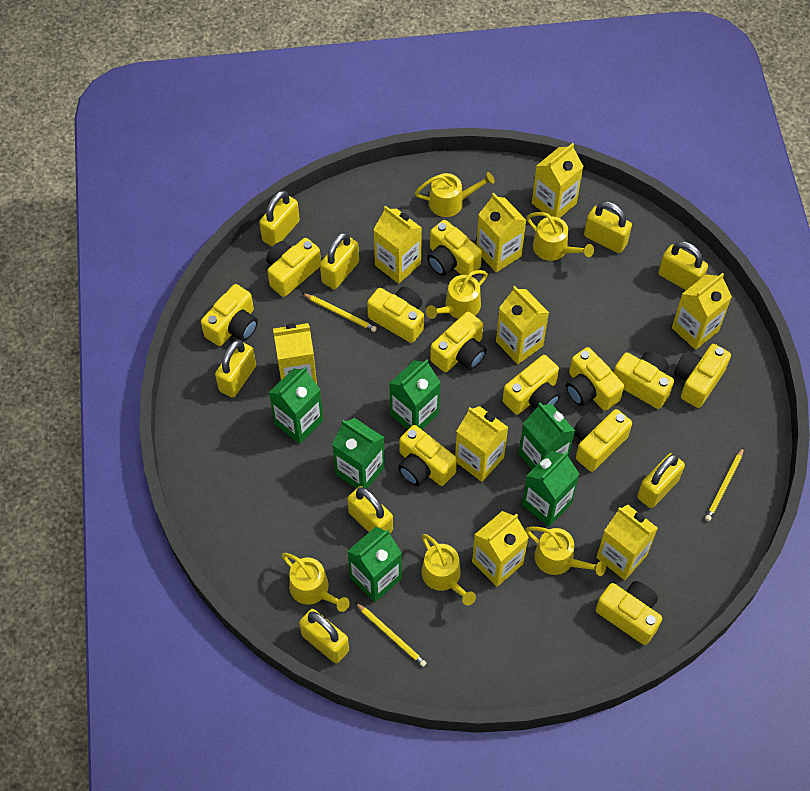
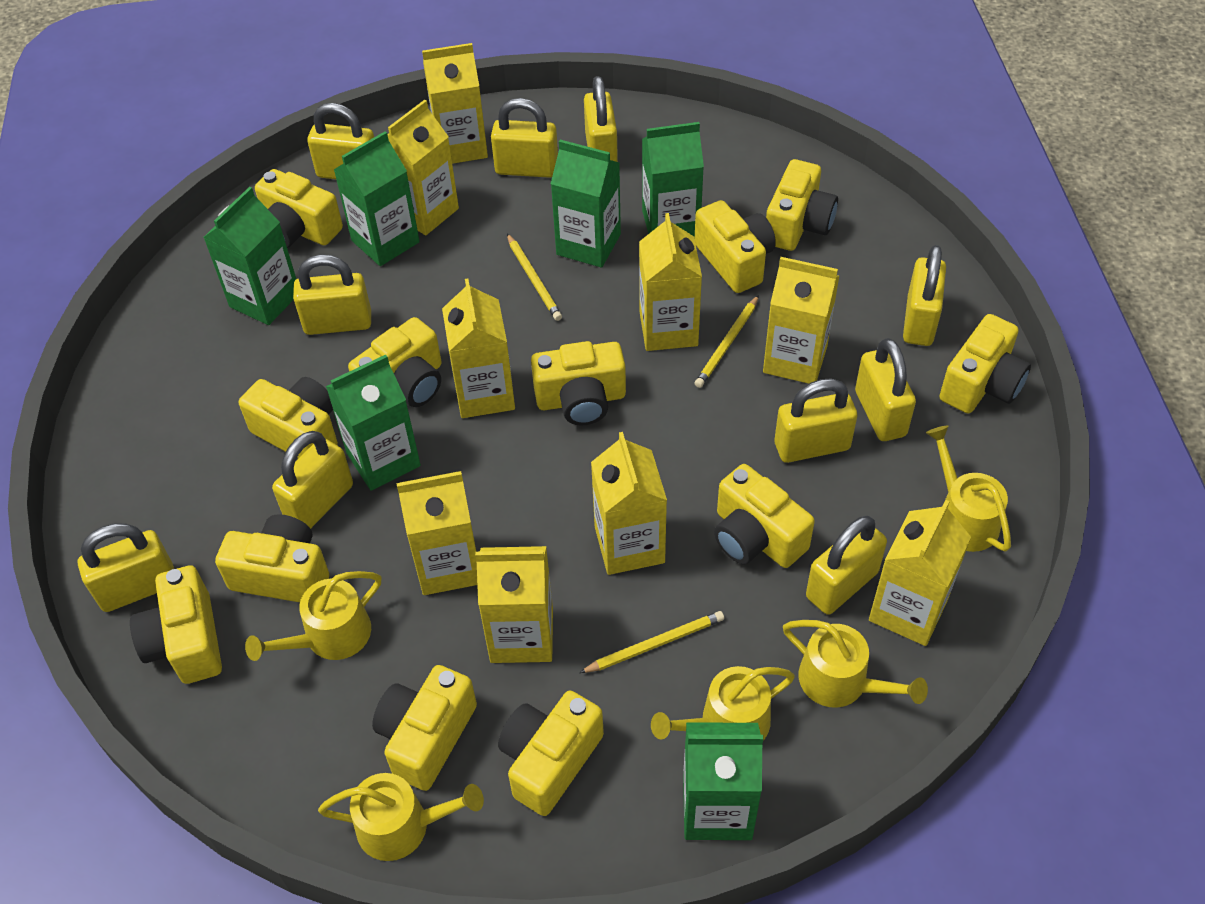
yellow padlock: 8 -> 10
yellow watering can: 6 -> 5

